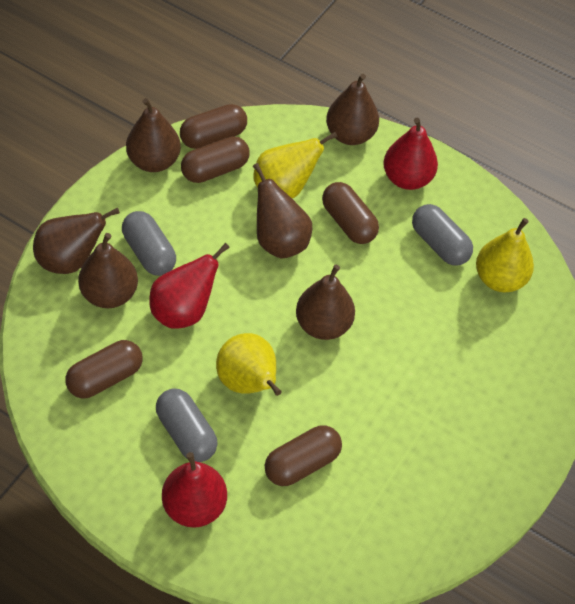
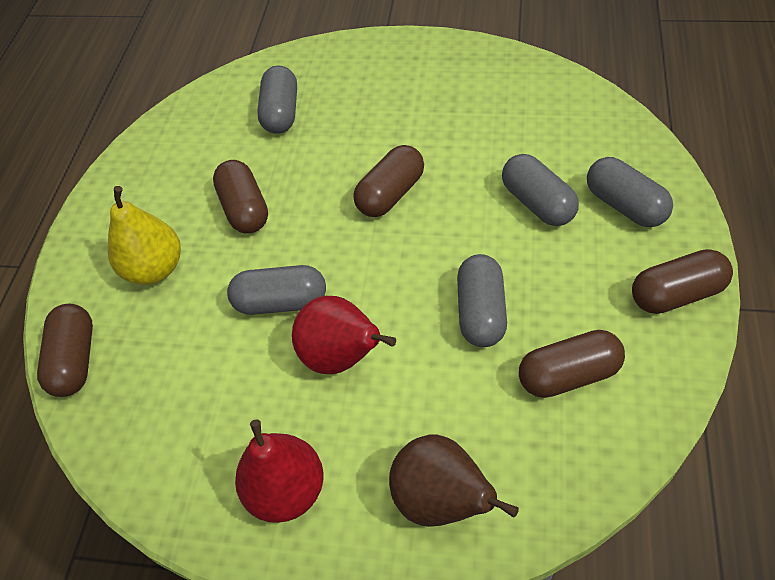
brown pear: 6 -> 1
grey capsule: 3 -> 5
red pear: 3 -> 2
yellow pear: 3 -> 1

